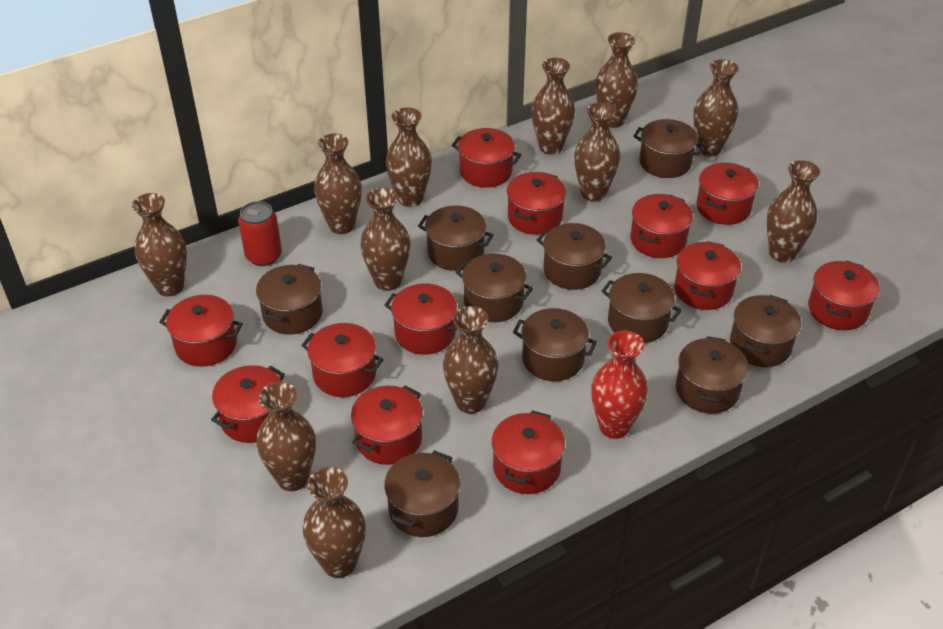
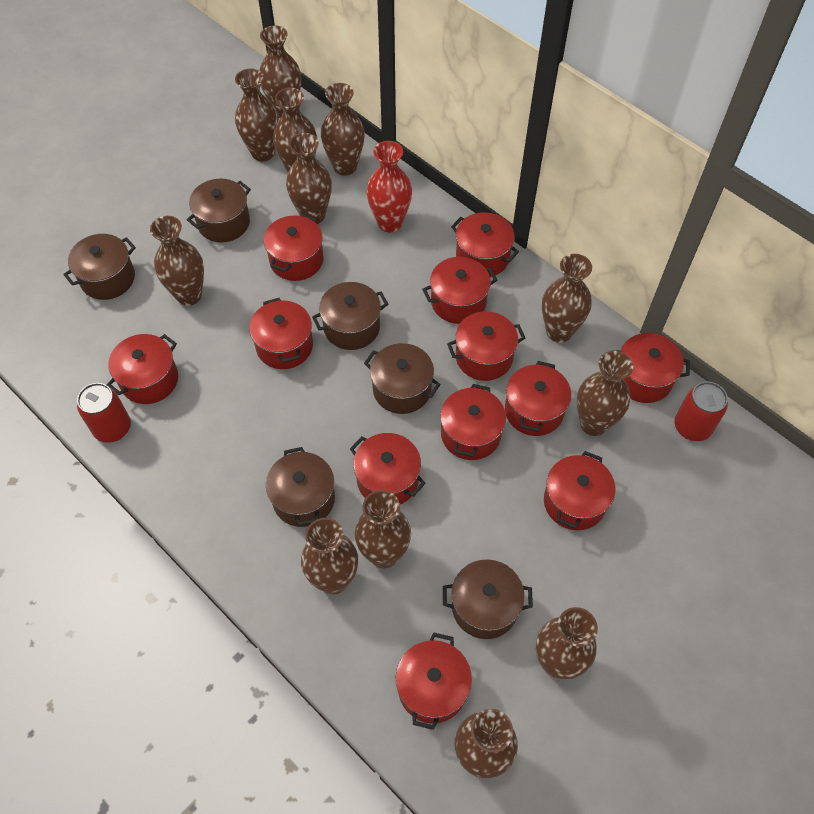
brown pot: 10 -> 6
red can: 1 -> 2

